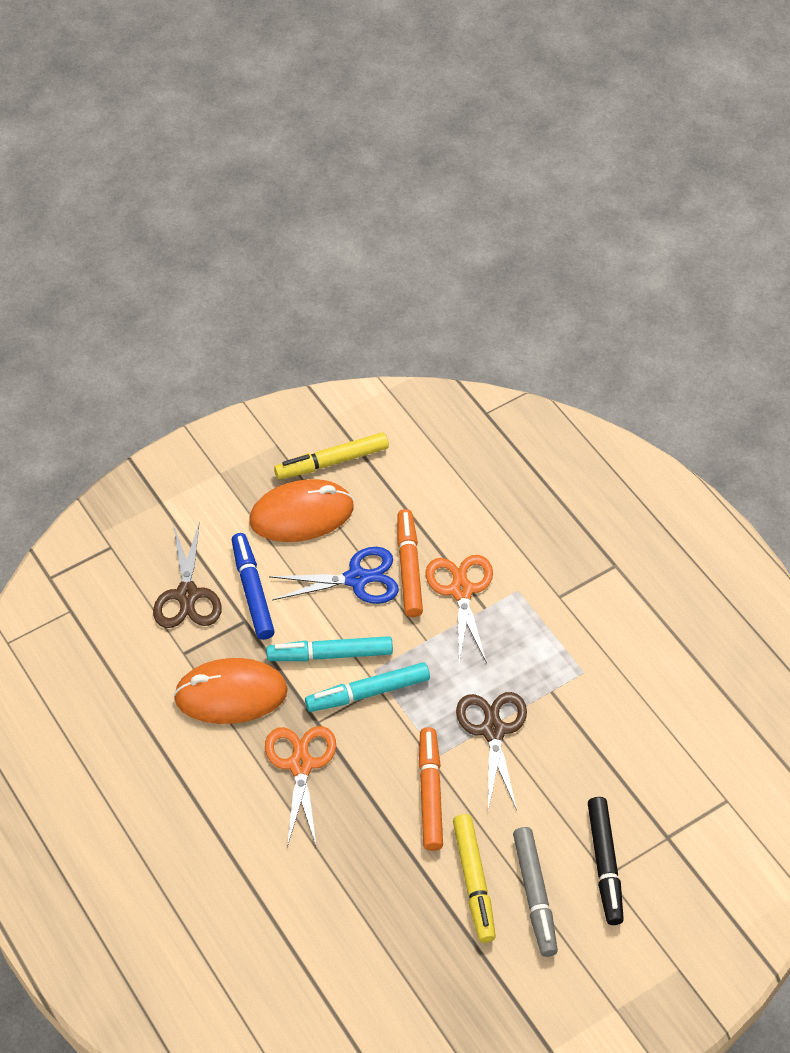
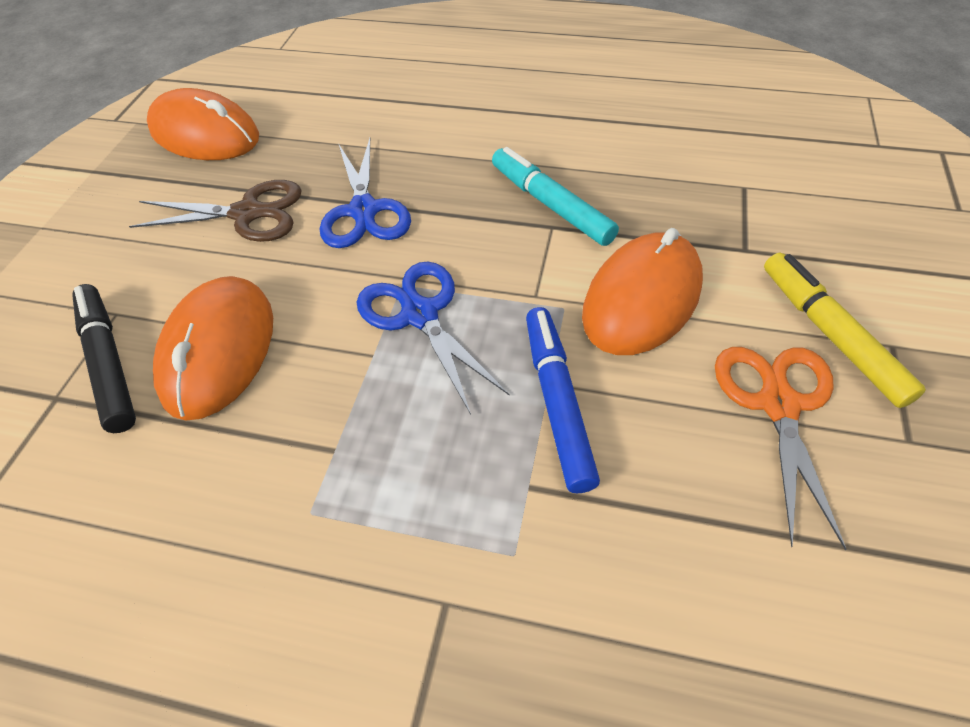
blue scissors: 1 -> 2
brown scissors: 2 -> 1
grey marker: 1 -> 0
orange marker: 2 -> 0
orange mouse: 2 -> 3
orange scissors: 2 -> 1
turquoise marker: 2 -> 1
yellow marker: 2 -> 1

